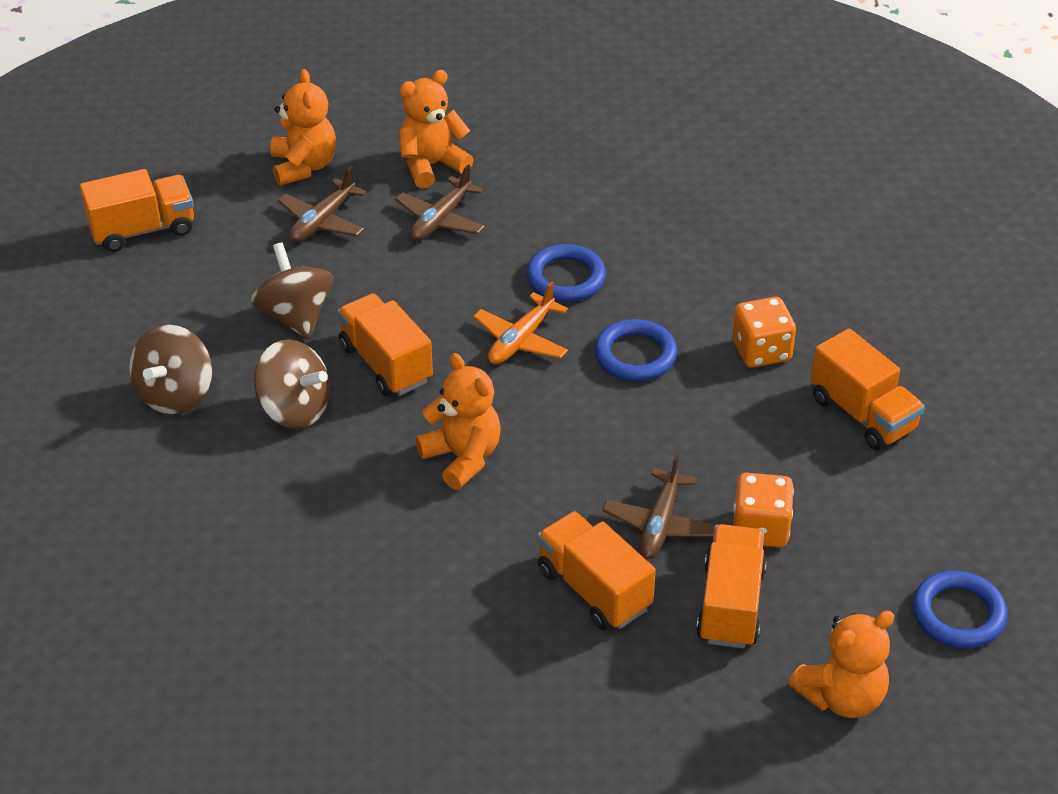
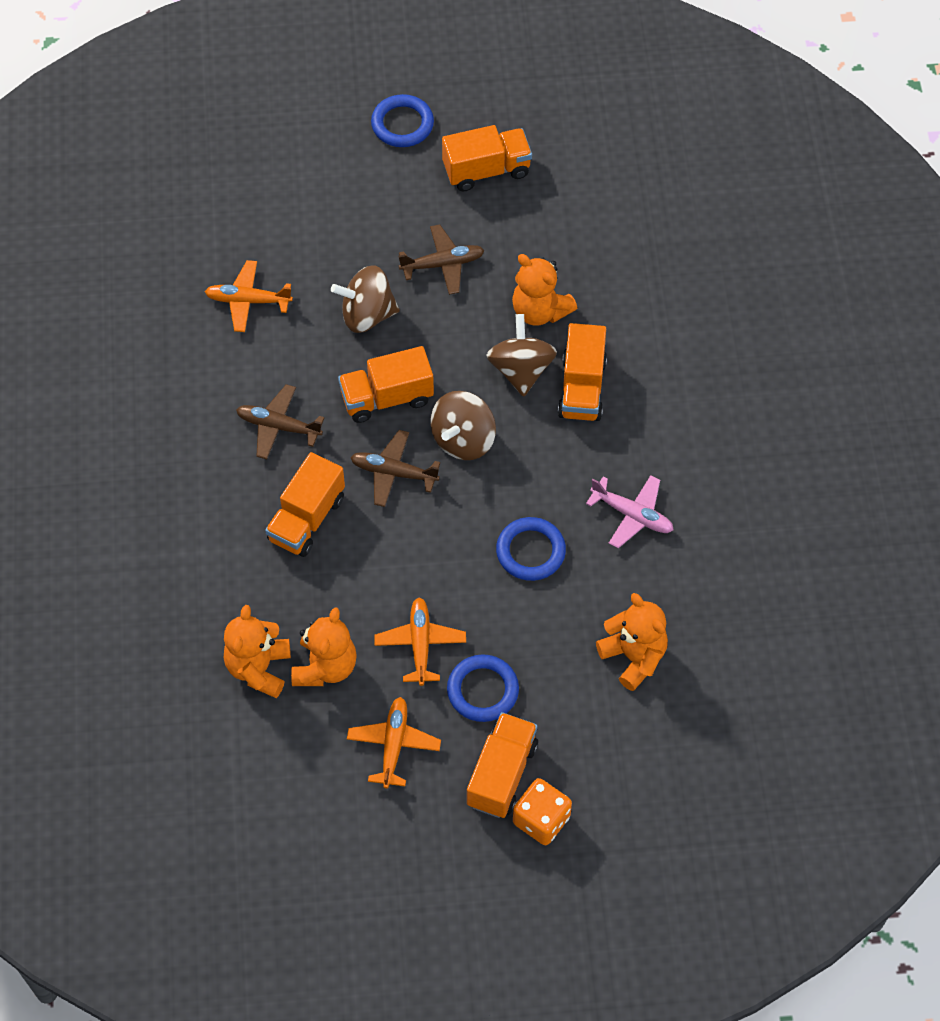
orange dice: 2 -> 1
orange plane: 1 -> 3
pink plane: 0 -> 1

